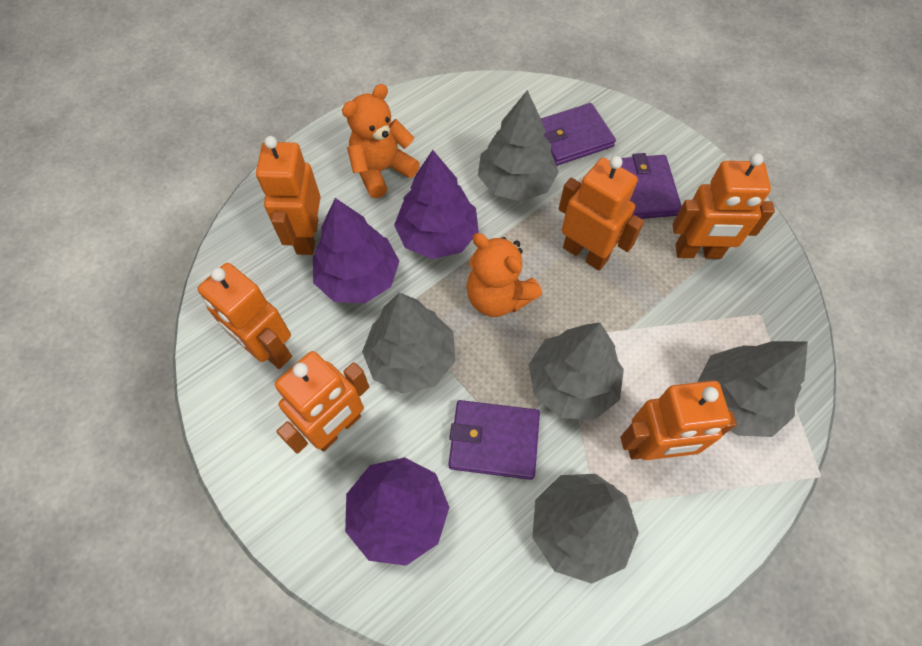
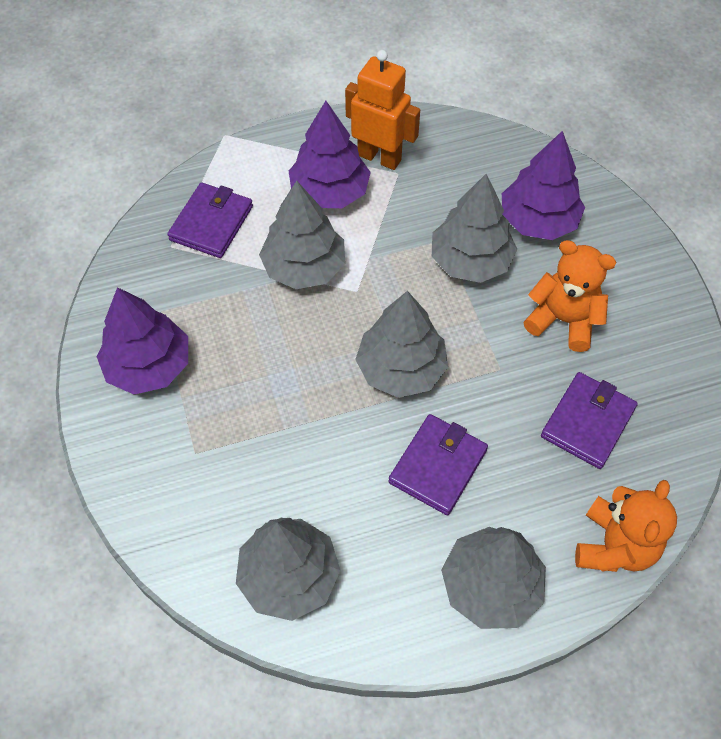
orange robot: 6 -> 1

